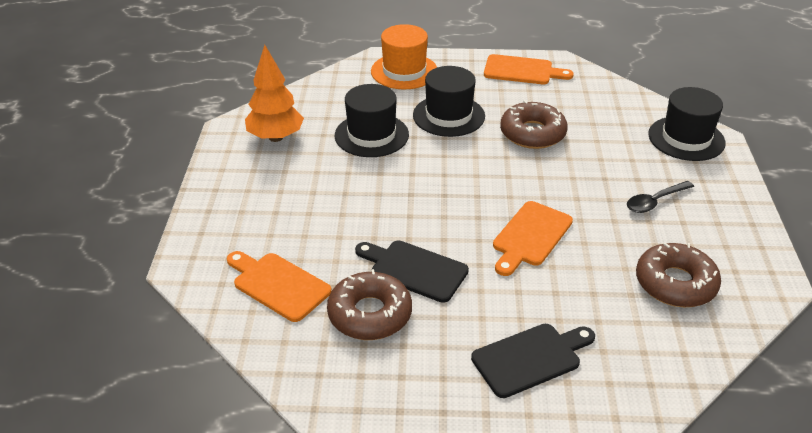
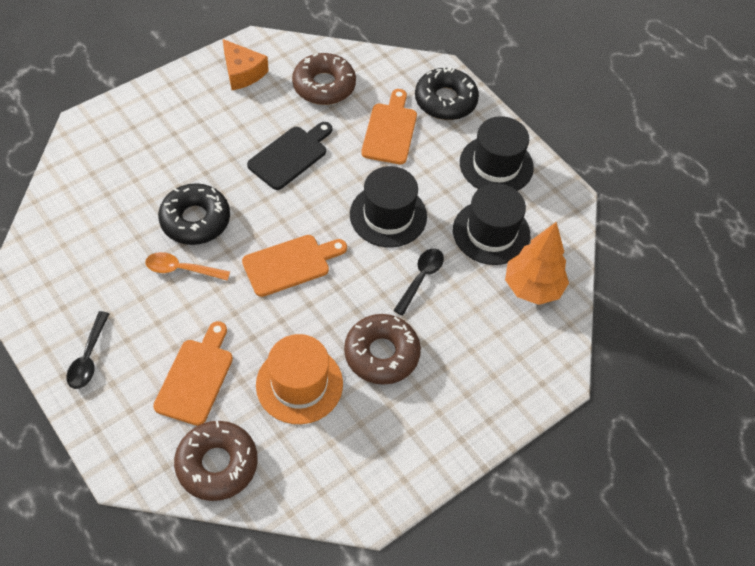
black cutting board: 2 -> 1
black donut: 0 -> 2
black spoon: 1 -> 2
orange cheese: 0 -> 1
orange spoon: 0 -> 1

